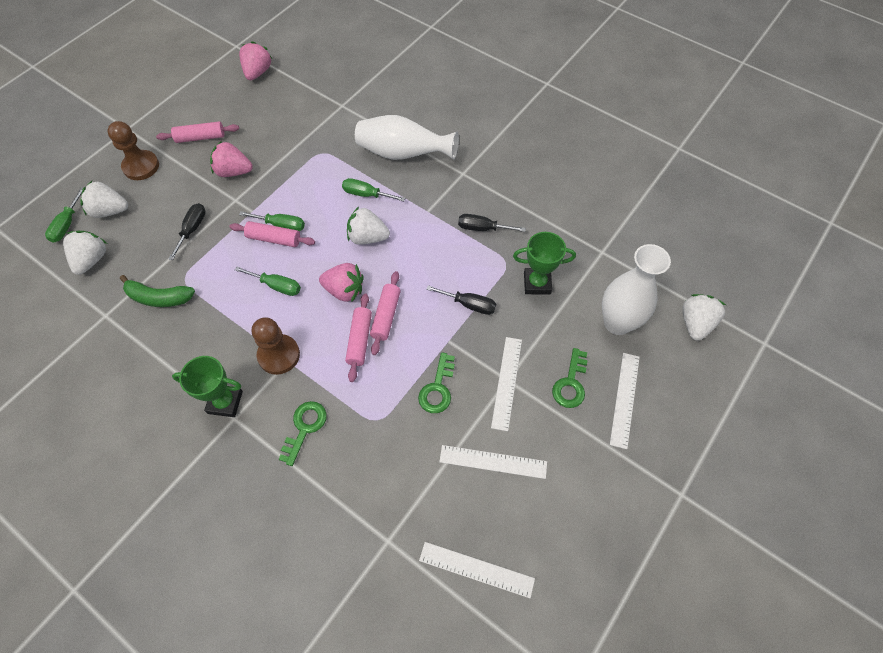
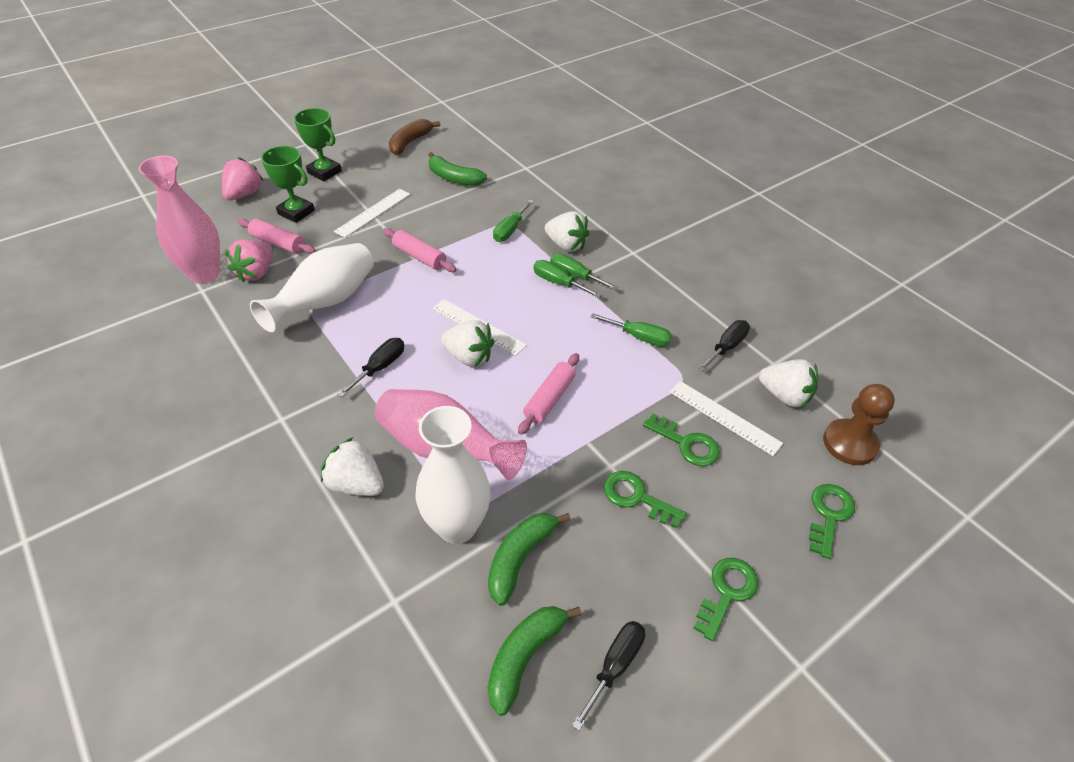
brown banana: 0 -> 1
brown pawn: 2 -> 1
green banana: 1 -> 3
green key: 3 -> 4
pink rolling pin: 4 -> 3
pink strawberry: 3 -> 2
pink vase: 0 -> 2
white ruler: 4 -> 3

